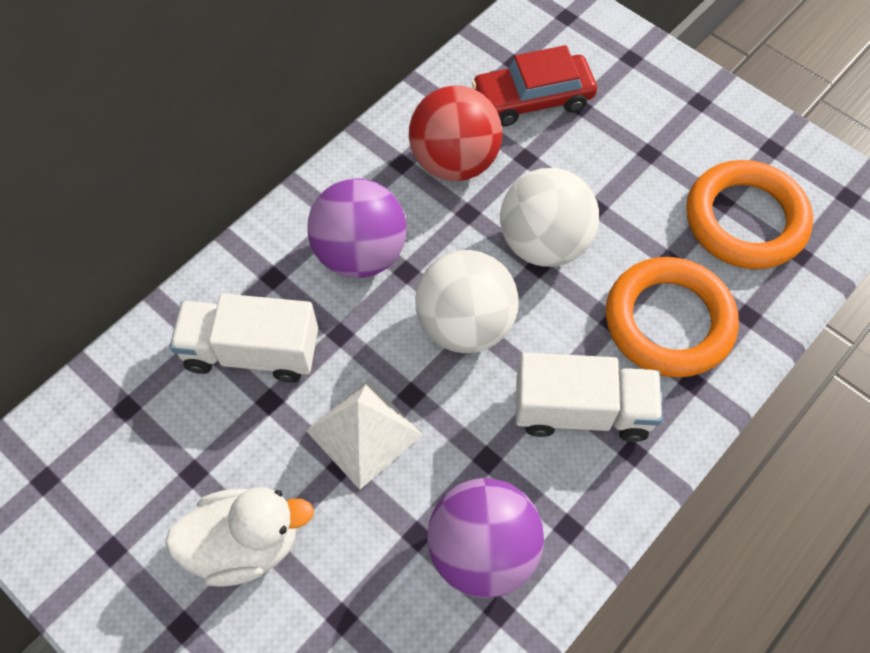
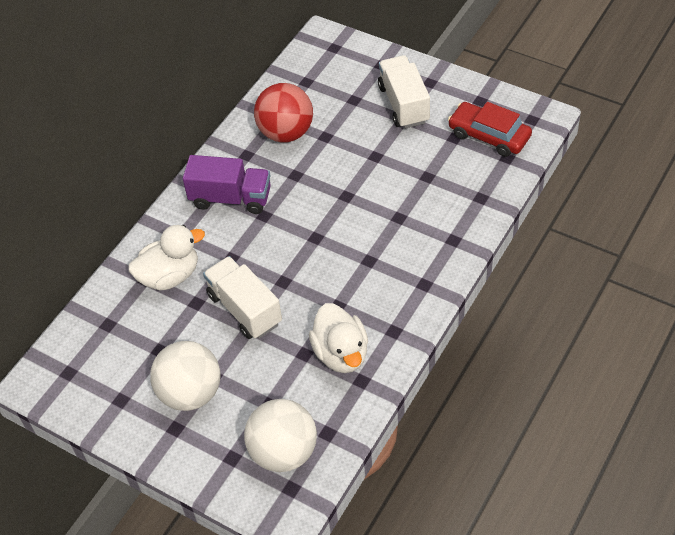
orange ring: 2 -> 0
purple ball: 2 -> 0
purple truck: 0 -> 1
white duck: 1 -> 2
white pyramid: 1 -> 0

